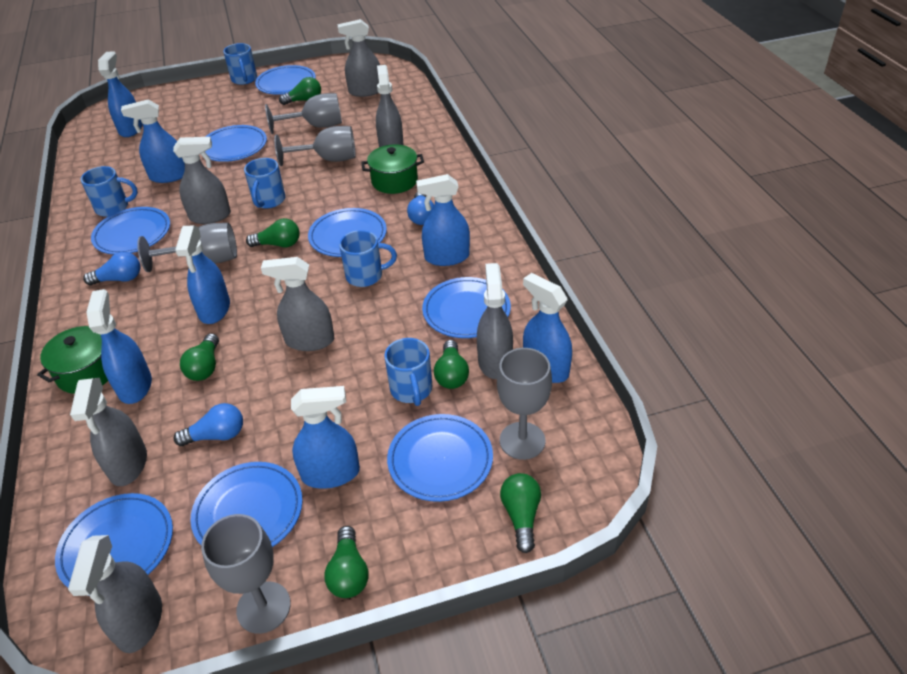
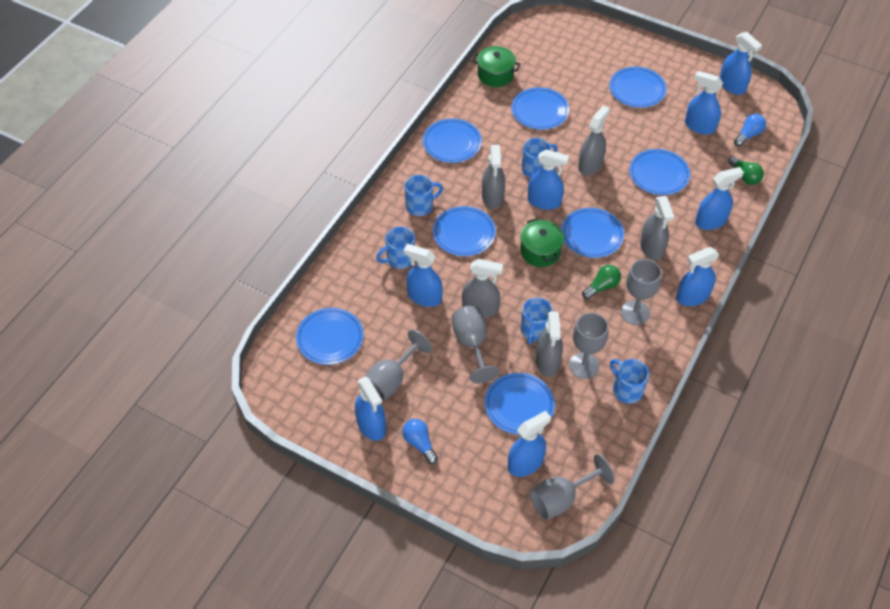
blue light bulb: 3 -> 2
blue spray bottle: 7 -> 8
green light bulb: 6 -> 2
grey spray bottle: 7 -> 5

